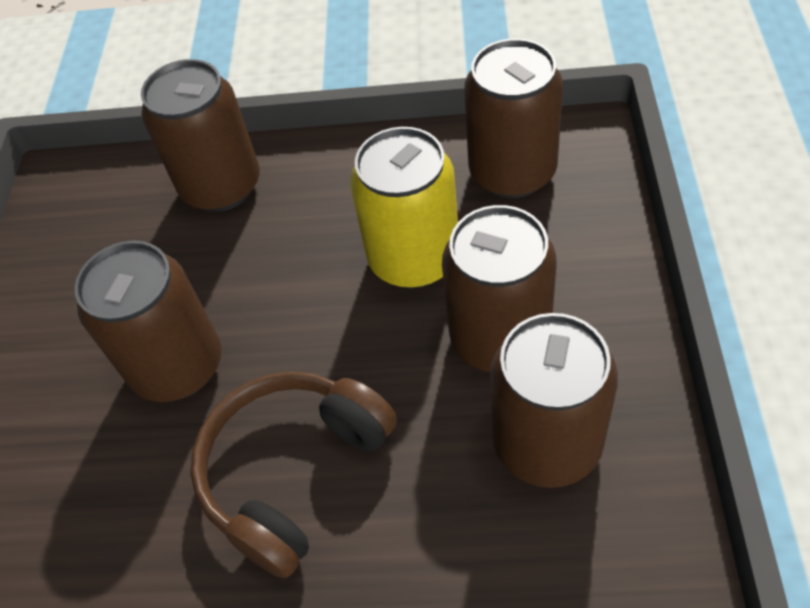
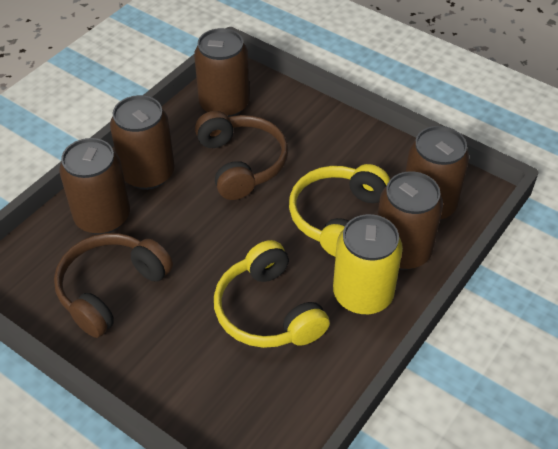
brown headphones: 1 -> 2
yellow headphones: 0 -> 2

